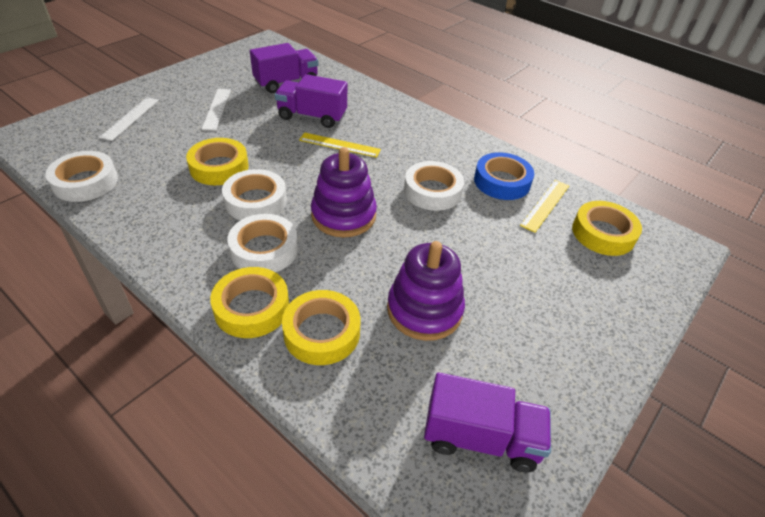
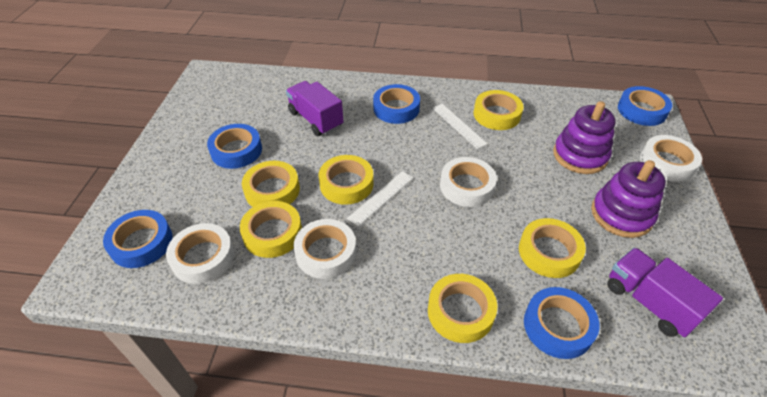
blue tape: 1 -> 5
purple truck: 3 -> 2
yellow ruler: 2 -> 0
yellow tape: 4 -> 6

